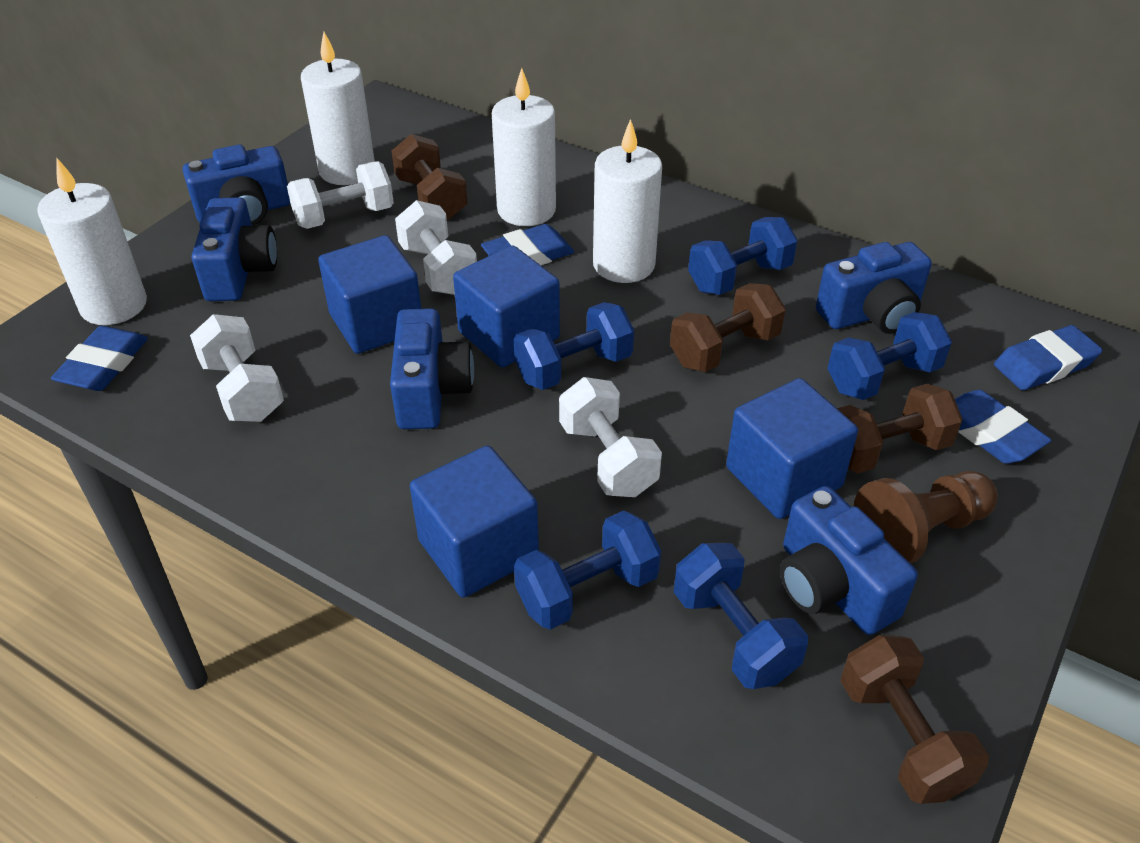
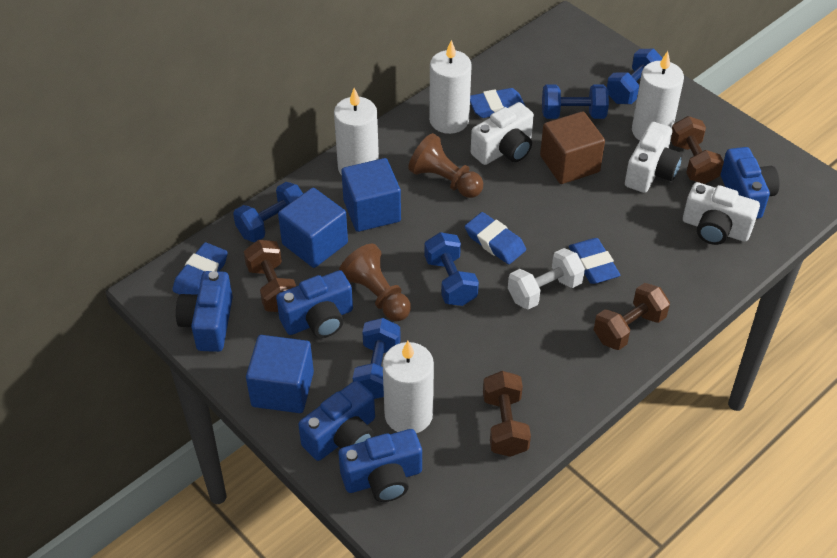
blue cube: 4 -> 3
brown cube: 0 -> 1
brown pawn: 1 -> 2
white camera: 0 -> 3
white dumbbell: 4 -> 1

